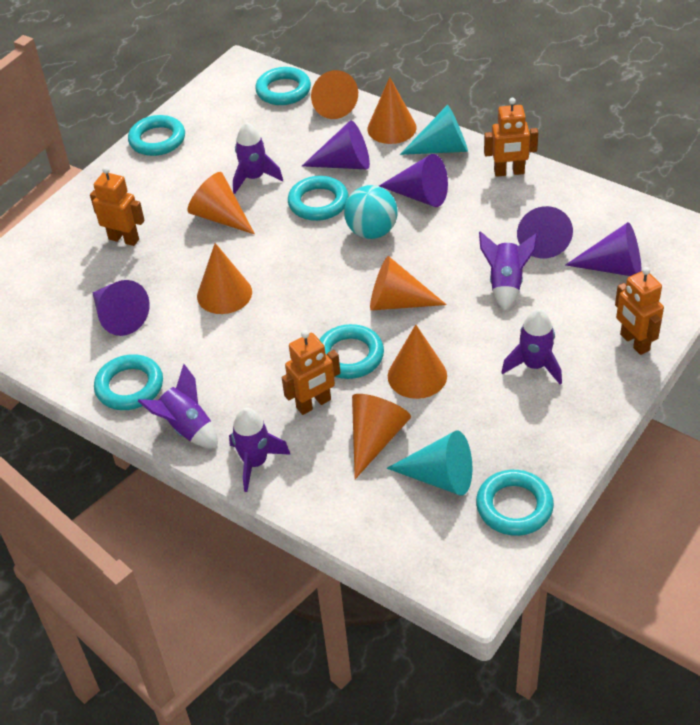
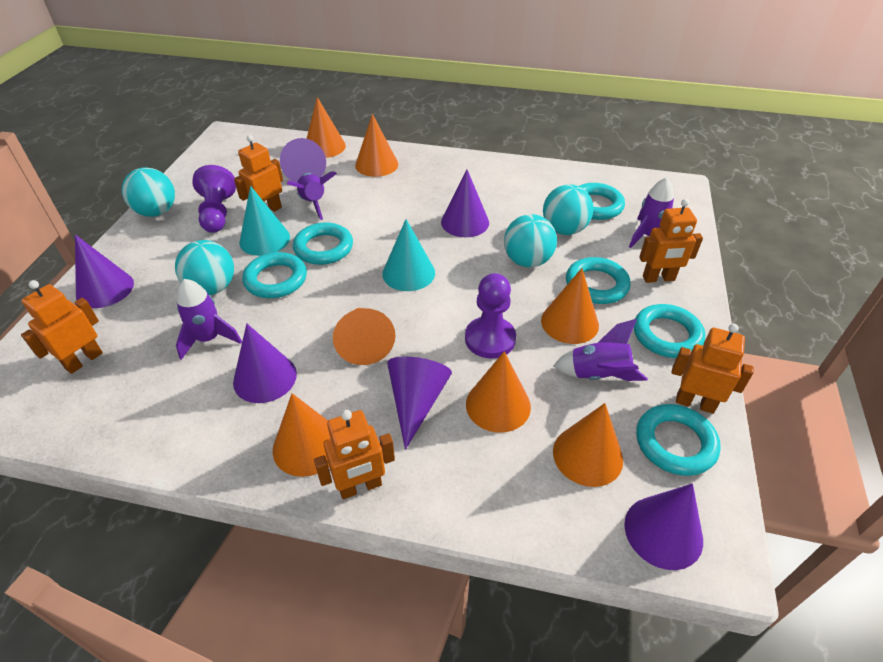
orange robot: 4 -> 5
purple cone: 5 -> 6
purple pawn: 0 -> 2
purple rocket: 5 -> 4
turquoise ball: 1 -> 4

